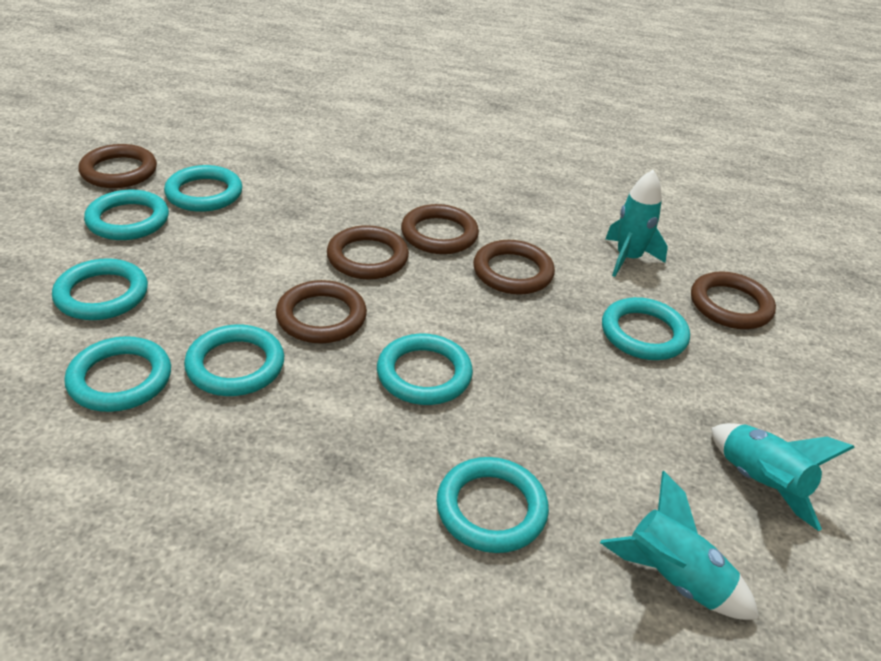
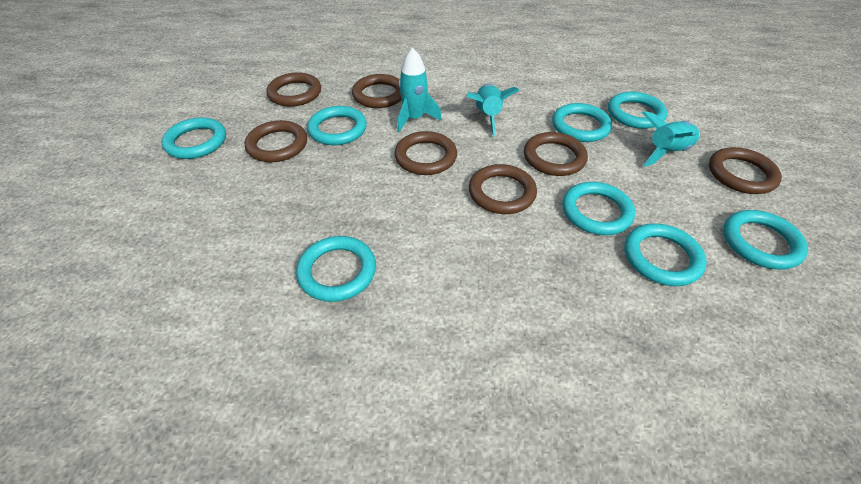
brown ring: 6 -> 7

